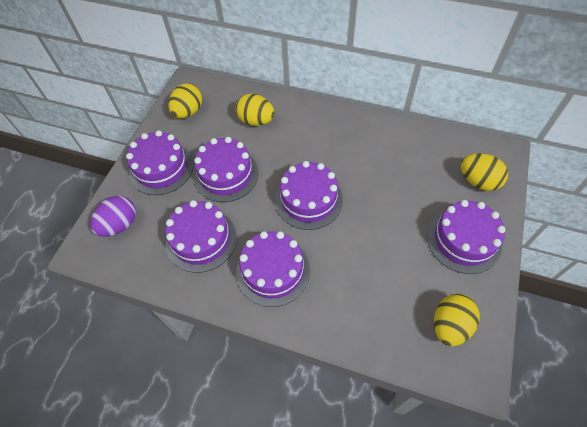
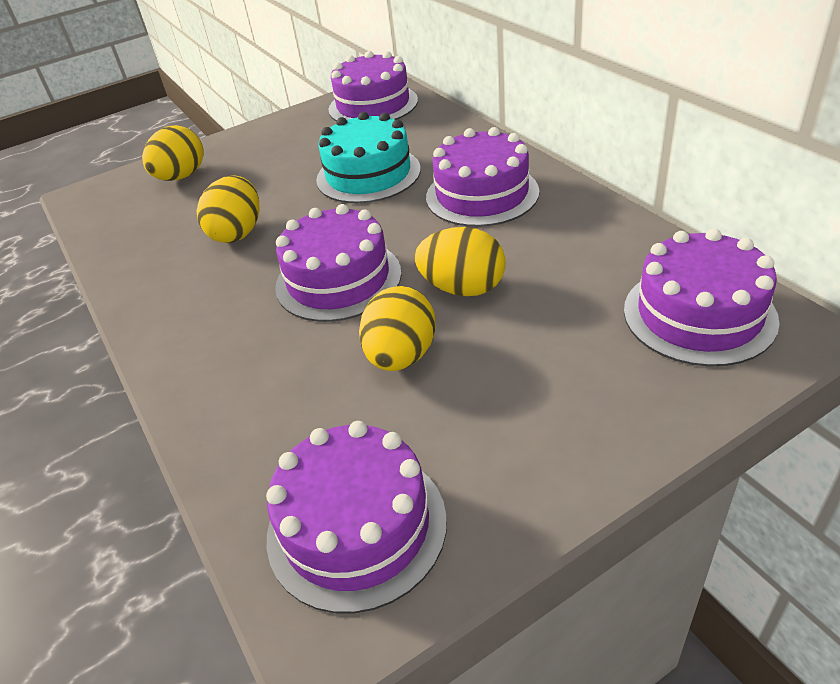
purple cake: 6 -> 5
purple egg: 1 -> 0
turquoise cake: 0 -> 1

